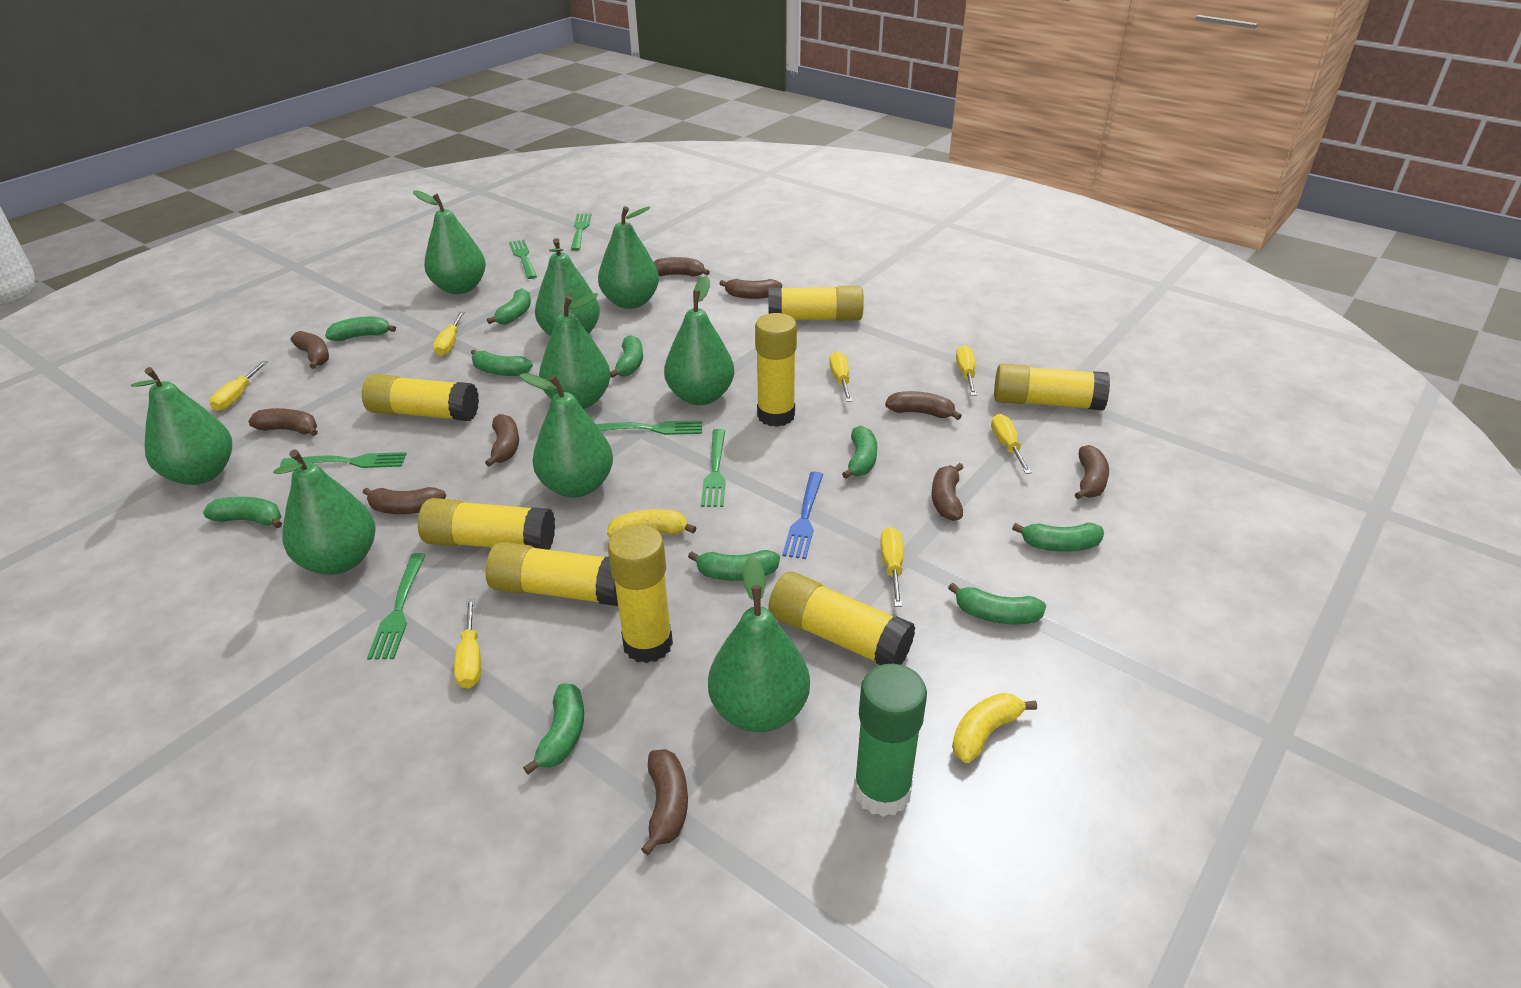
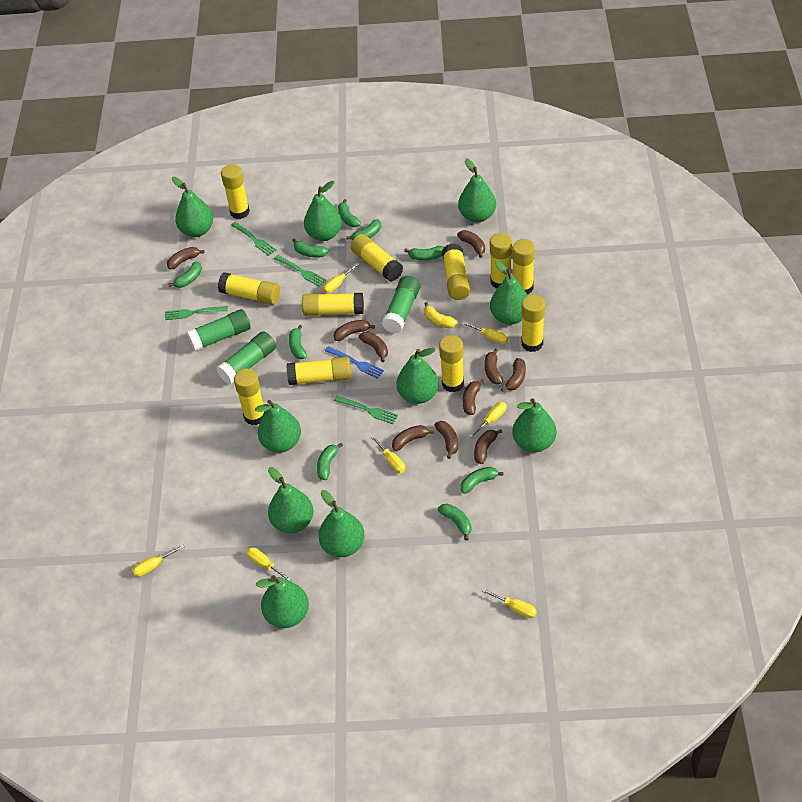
green banana: 10 -> 9
green fork: 6 -> 4
green glue stick: 1 -> 3
green pear: 9 -> 10
yellow banana: 2 -> 1
yellow glue stick: 8 -> 11

